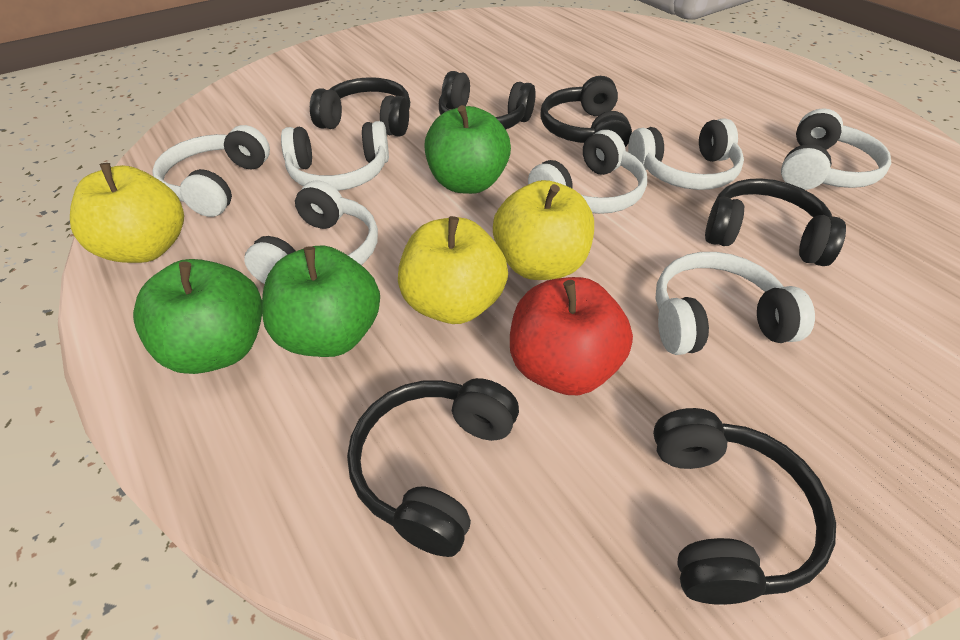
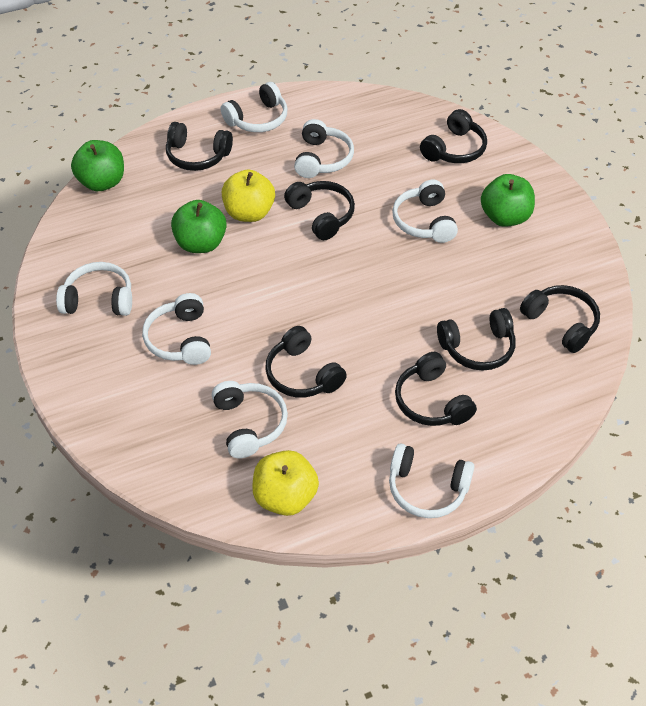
black headphones: 6 -> 7
red apple: 1 -> 0
yellow apple: 3 -> 2

